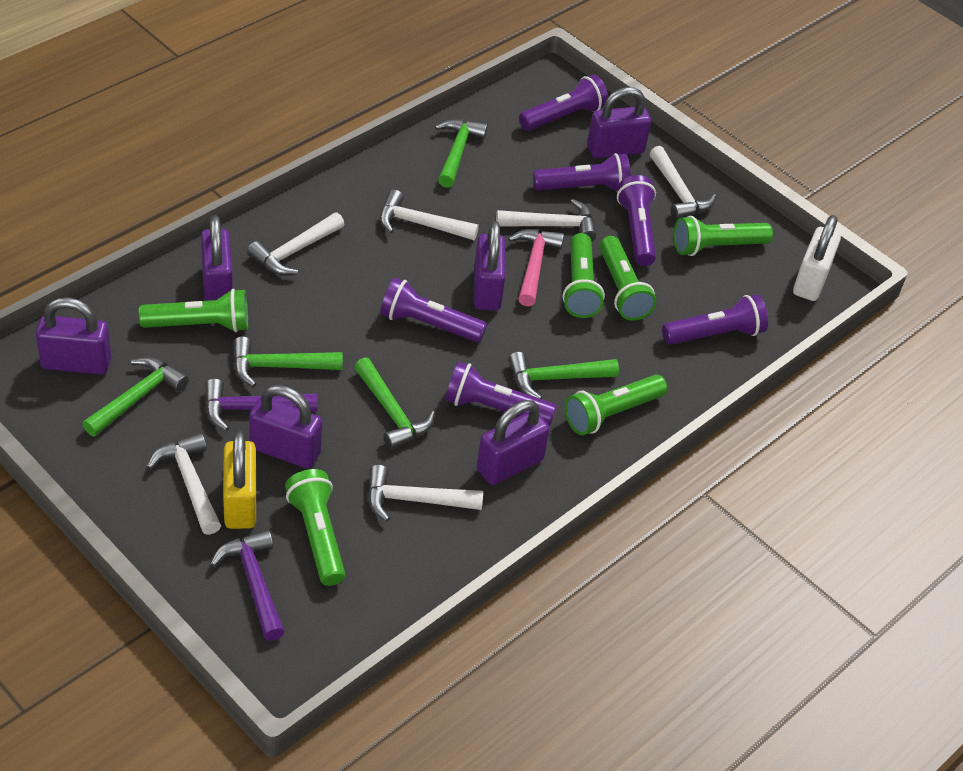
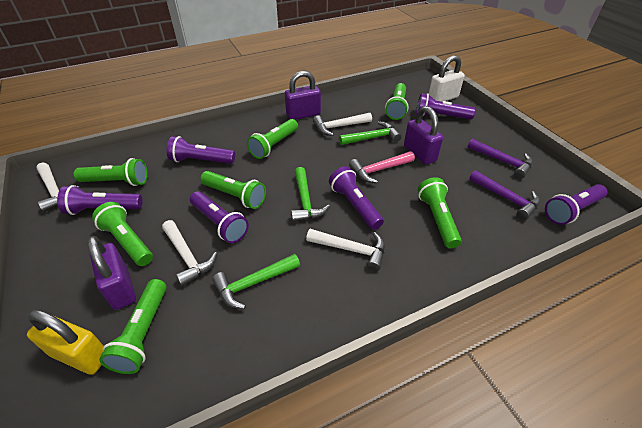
green flashlight: 6 -> 7
green hammer: 5 -> 3
purple padlock: 6 -> 3
white hammer: 6 -> 4

